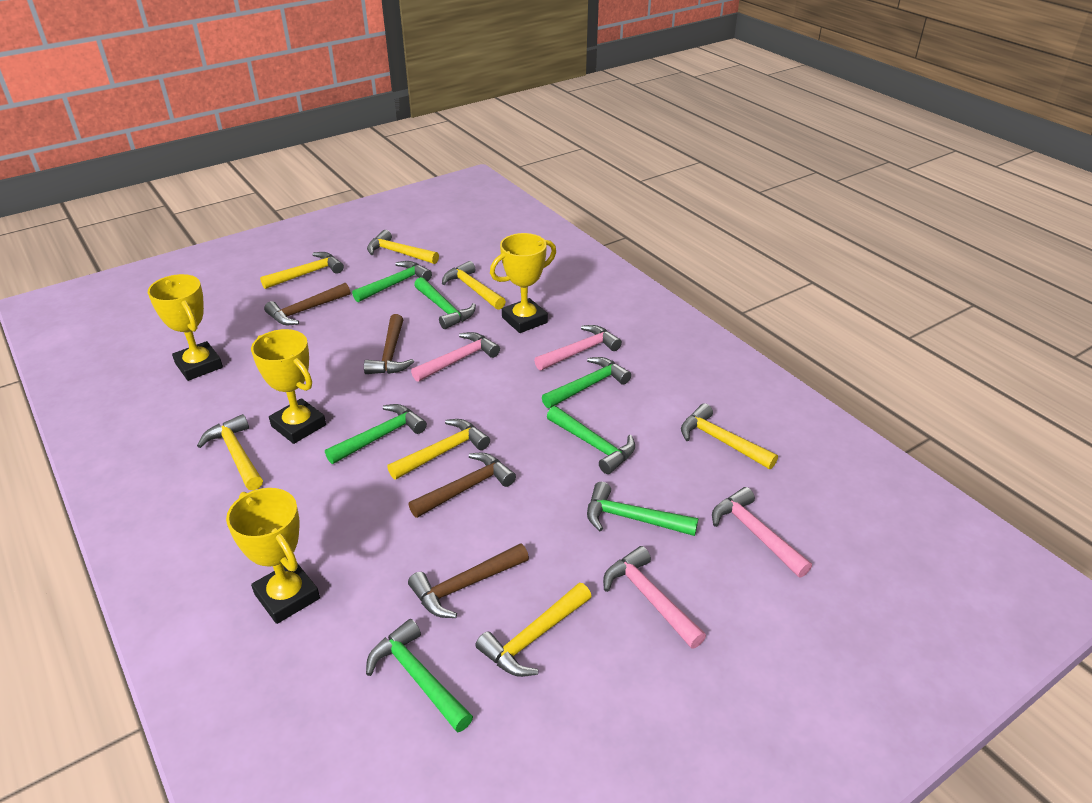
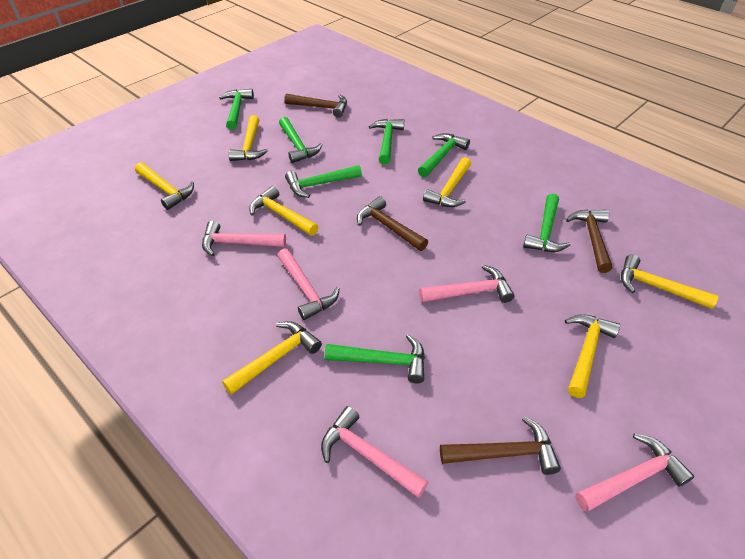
pink hammer: 4 -> 5
yellow trophy: 4 -> 0

